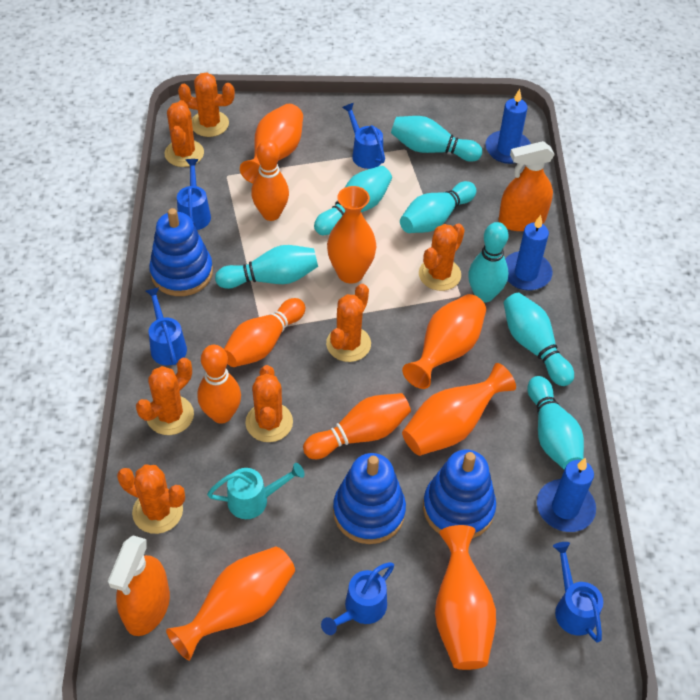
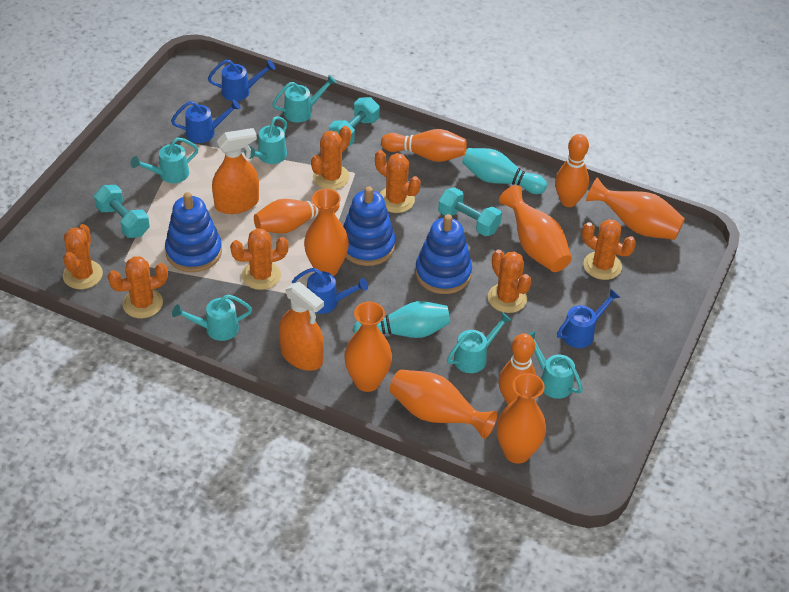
blue candle: 3 -> 0
blue watering can: 5 -> 4
turquoise bowling pin: 7 -> 2
turquoise dumbbell: 0 -> 3
turquoise watering can: 1 -> 6

